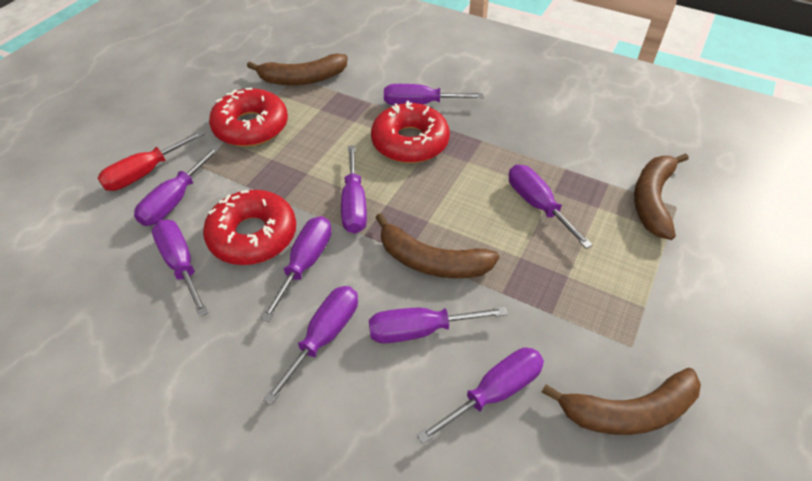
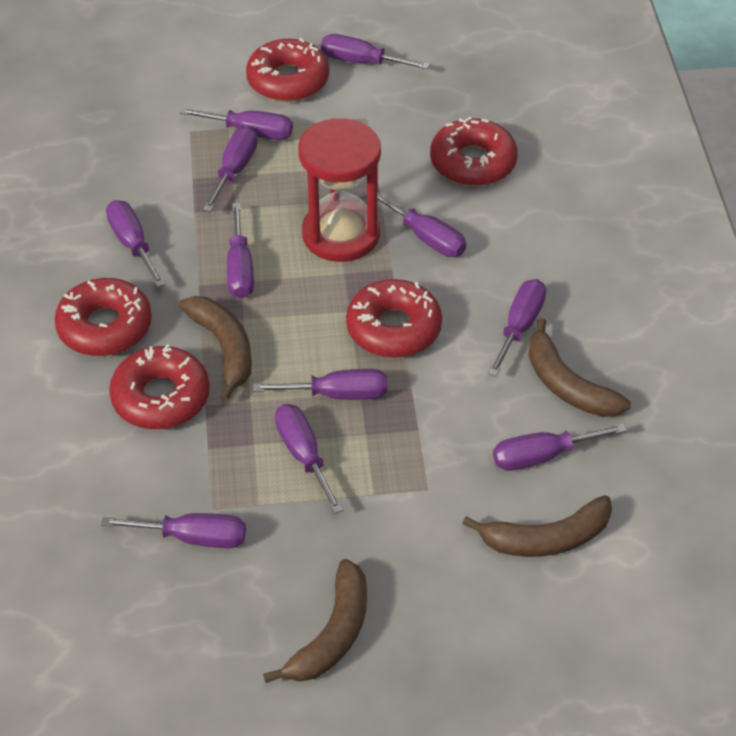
purple screwdriver: 9 -> 11
red donut: 3 -> 5
red hourglass: 0 -> 1
red screwdriver: 1 -> 0

